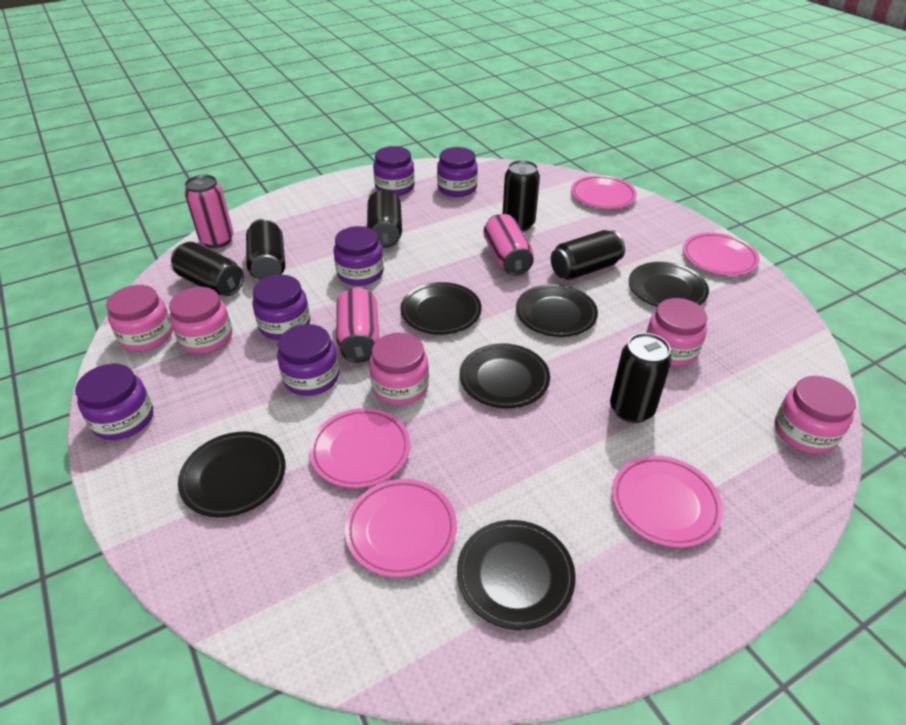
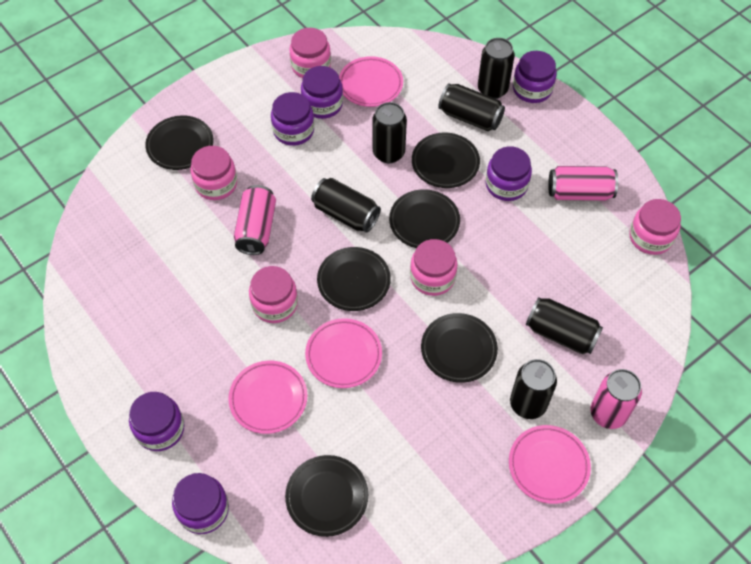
pink plate: 5 -> 4

